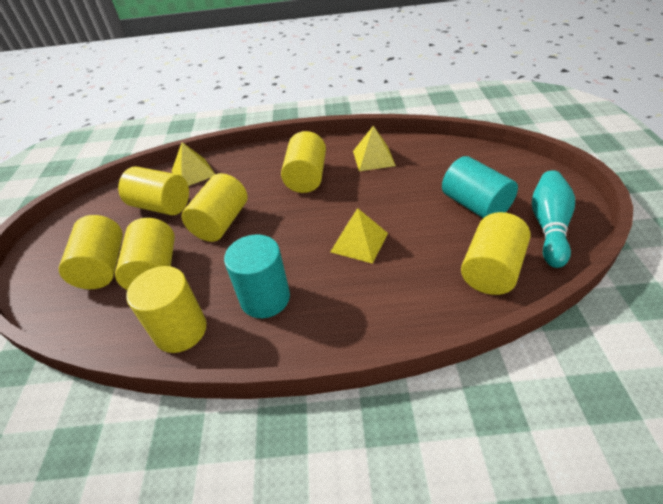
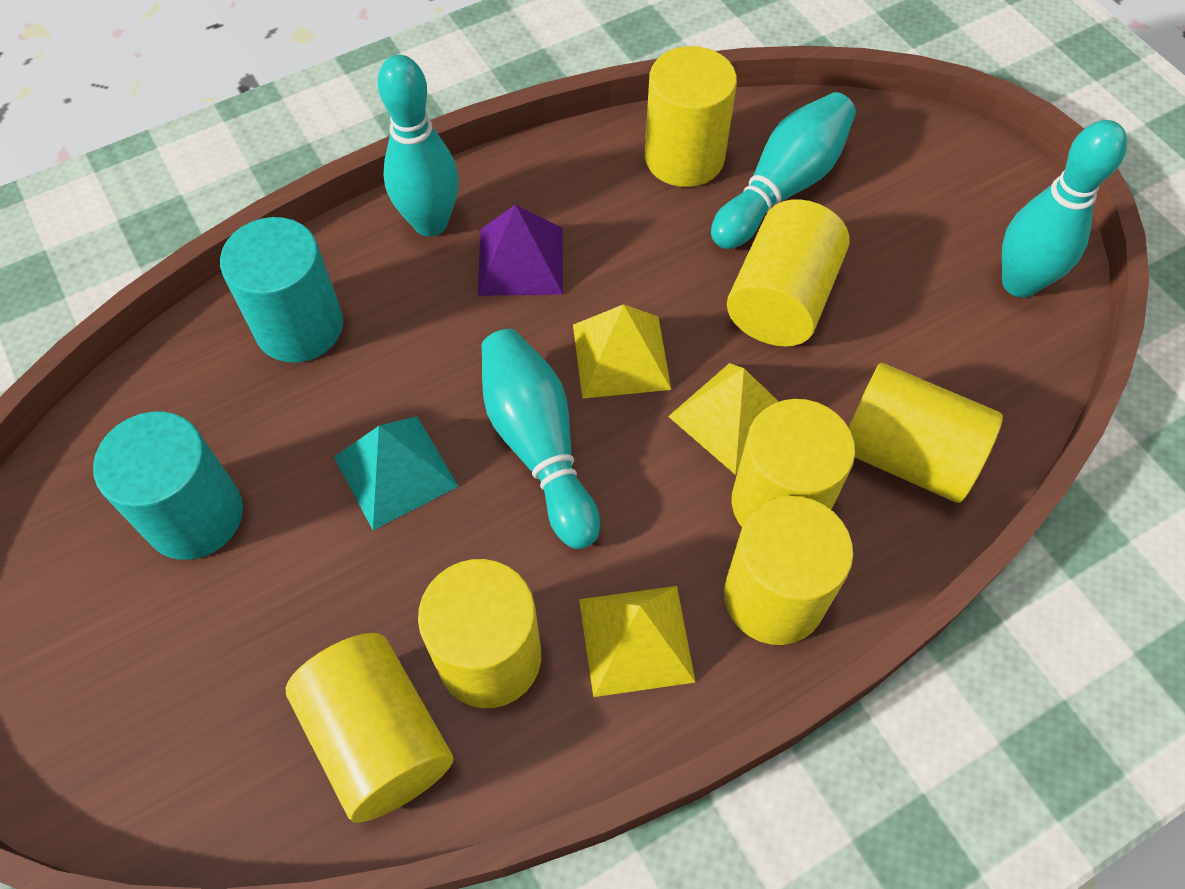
purple pyramid: 0 -> 1
turquoise bowling pin: 1 -> 4
turquoise pyramid: 0 -> 1

